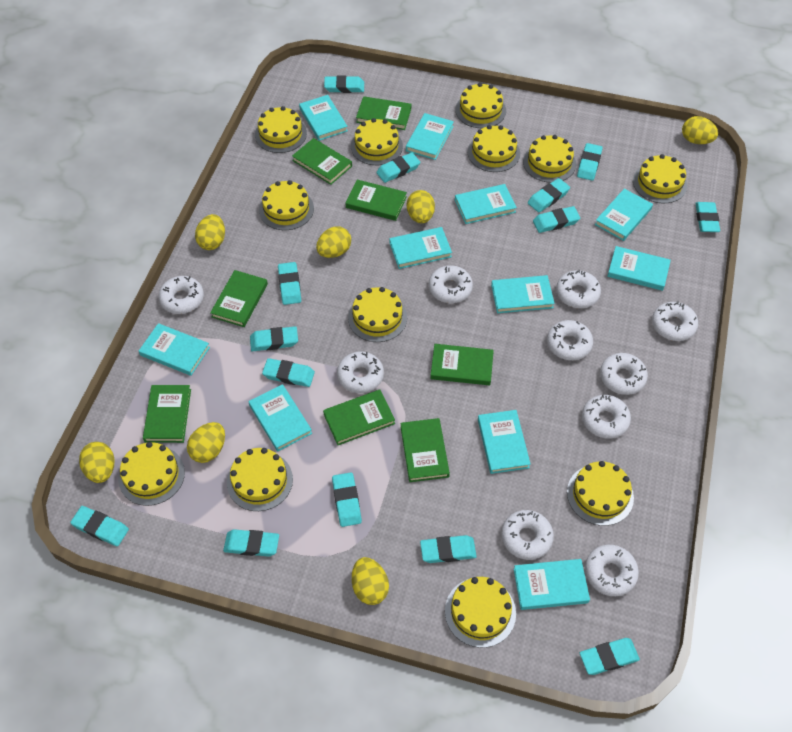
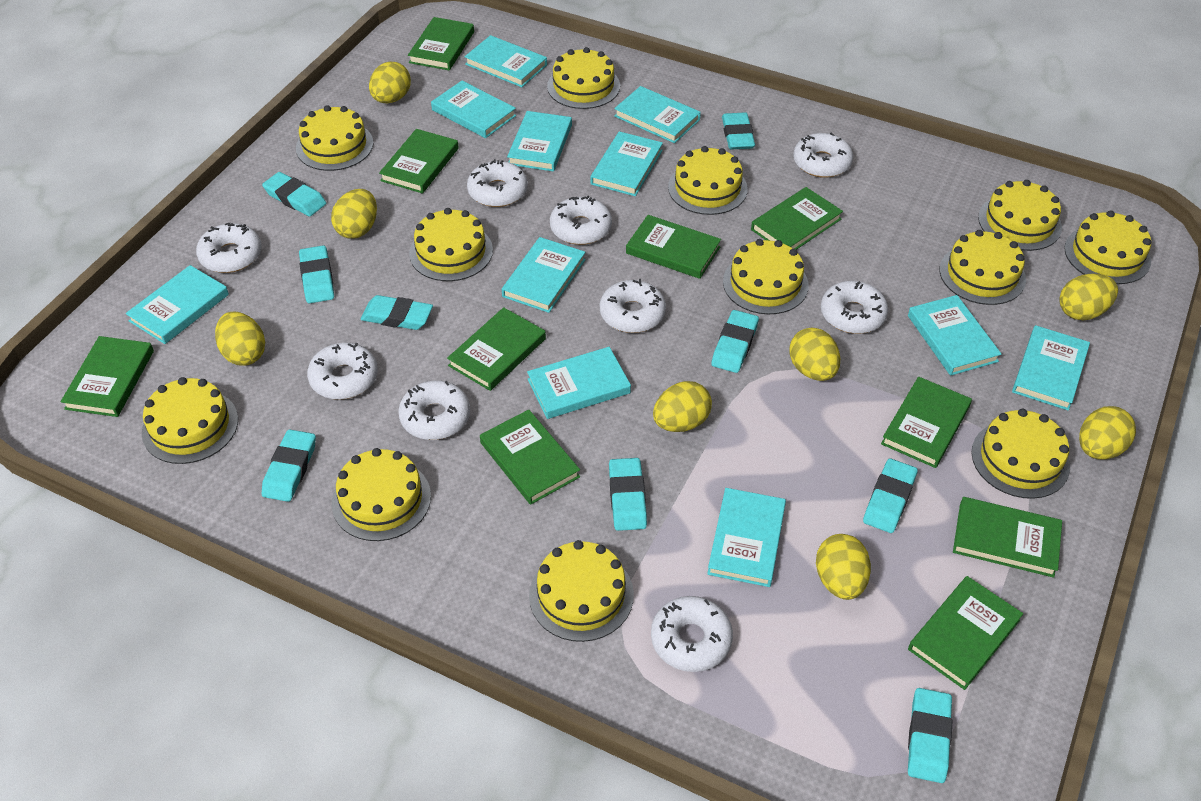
green book: 8 -> 10
turquoise eraser: 14 -> 9
white donut: 10 -> 9
yellow egg: 7 -> 8

